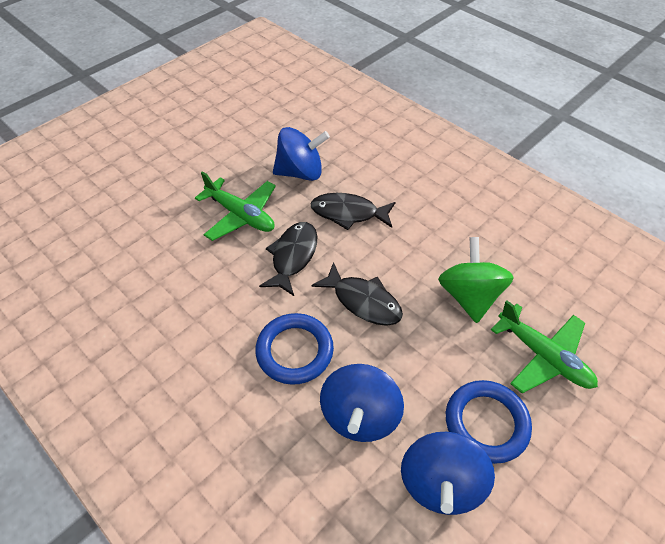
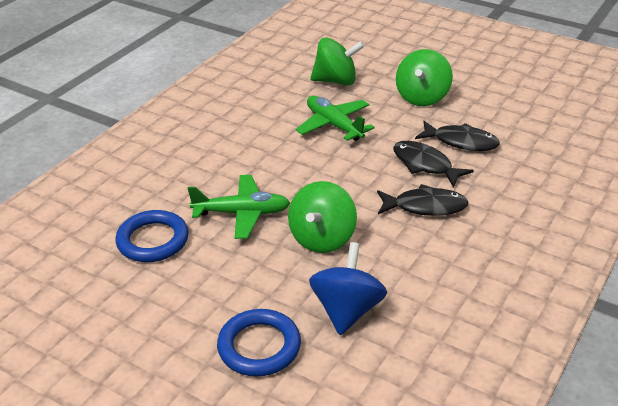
blue spinning top: 3 -> 1
green spinning top: 1 -> 3

